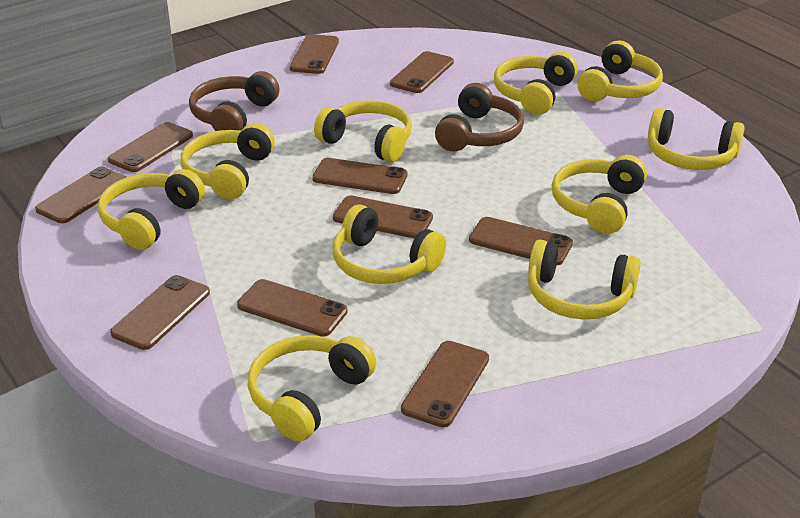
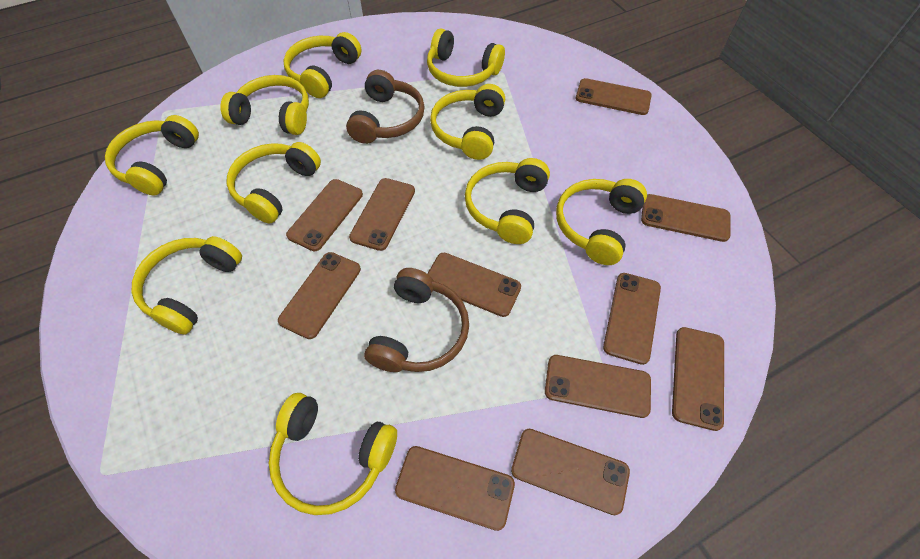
brown phone: 10 -> 11

